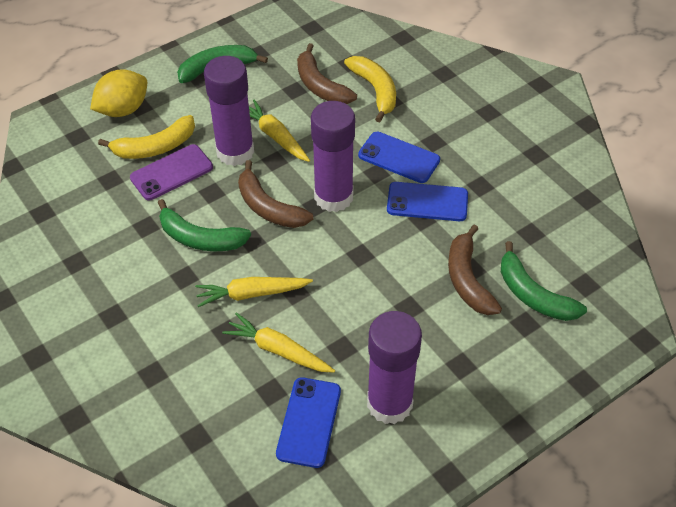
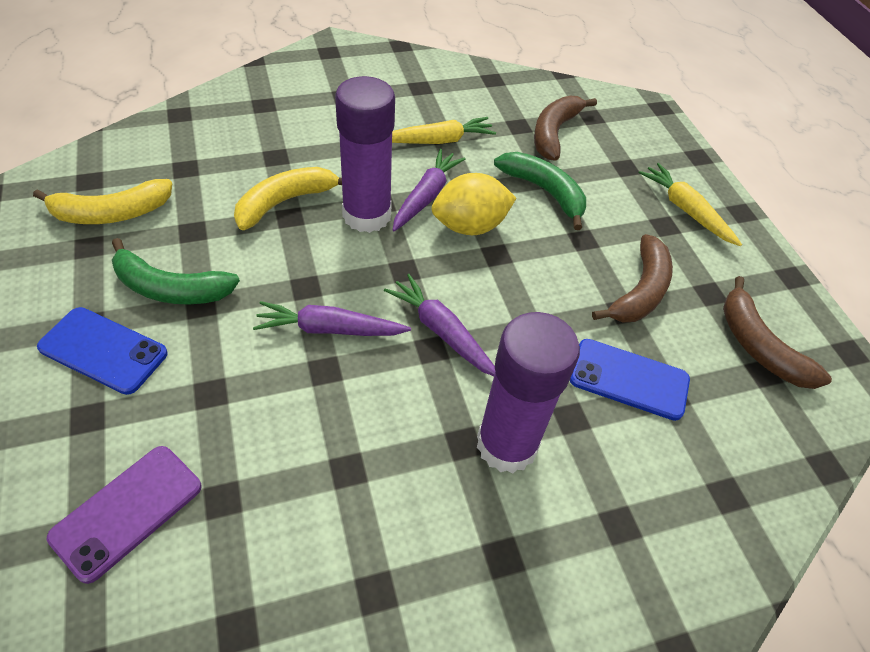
blue phone: 3 -> 2
green banana: 3 -> 2
purple carrot: 0 -> 3
purple glue stick: 3 -> 2
yellow carrot: 3 -> 2

